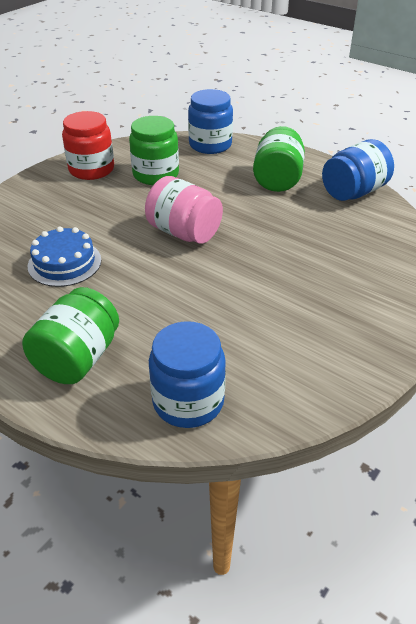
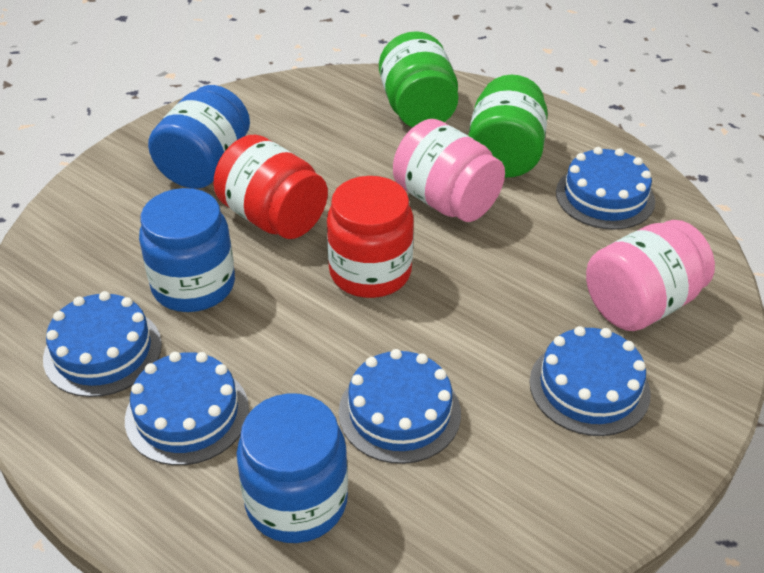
blue cake: 1 -> 5
green jar: 3 -> 2
pink jar: 1 -> 2
red jar: 1 -> 2

